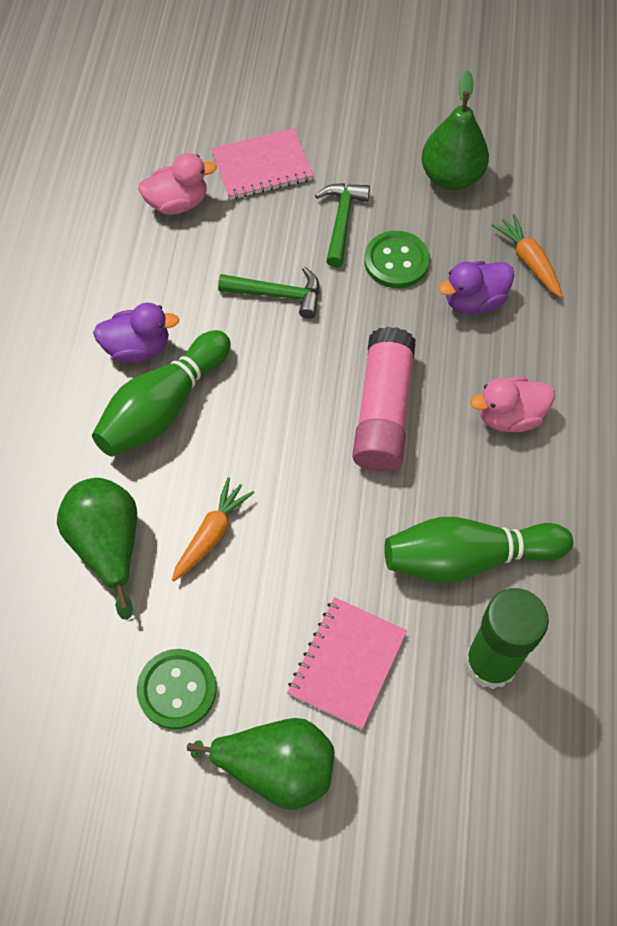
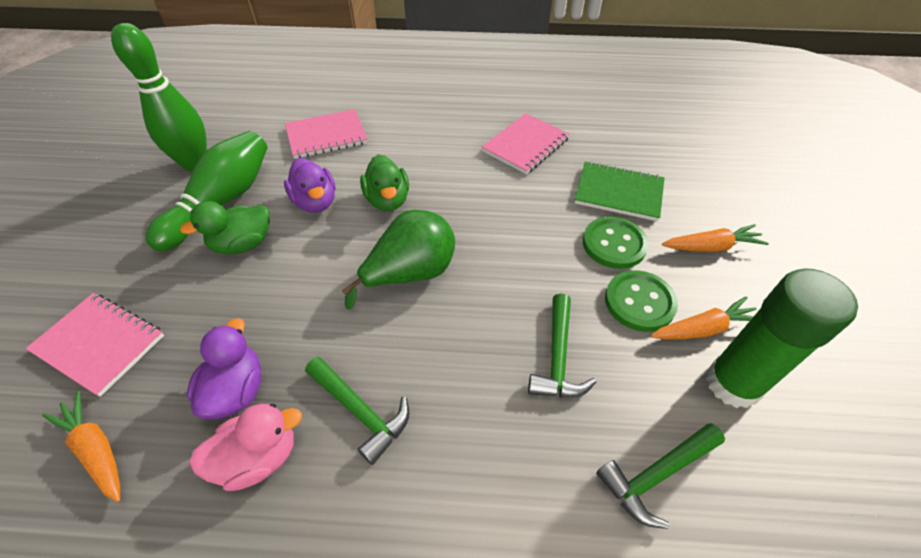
green duck: 0 -> 2
green hammer: 2 -> 3
green notebook: 0 -> 1
green pear: 3 -> 1
orange carrot: 2 -> 3
pink duck: 2 -> 1
pink glue stick: 1 -> 0
pink notebook: 2 -> 3

